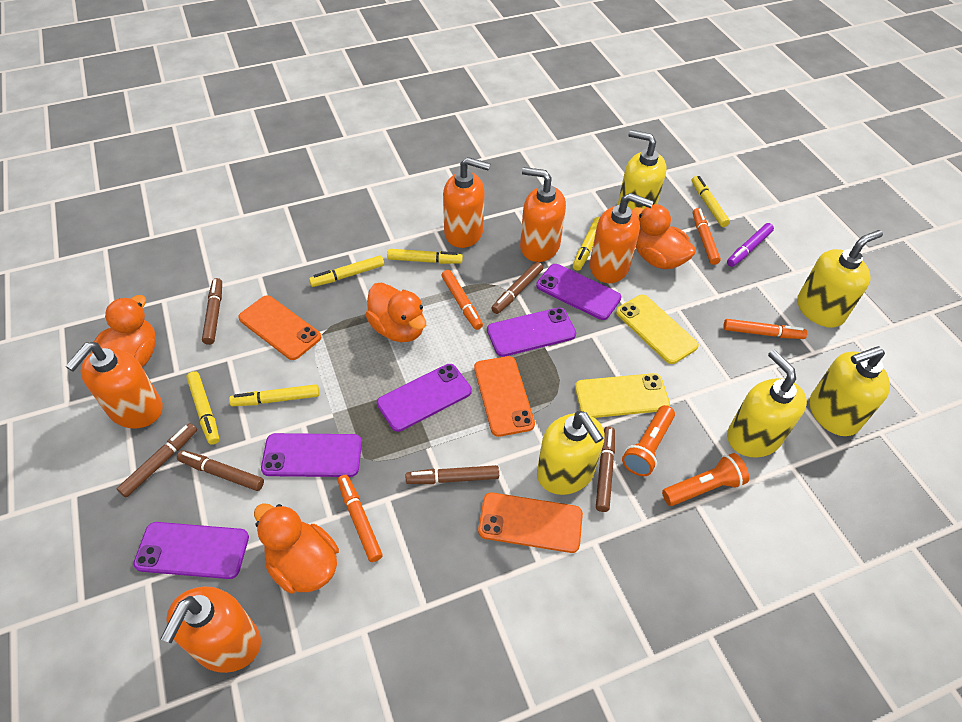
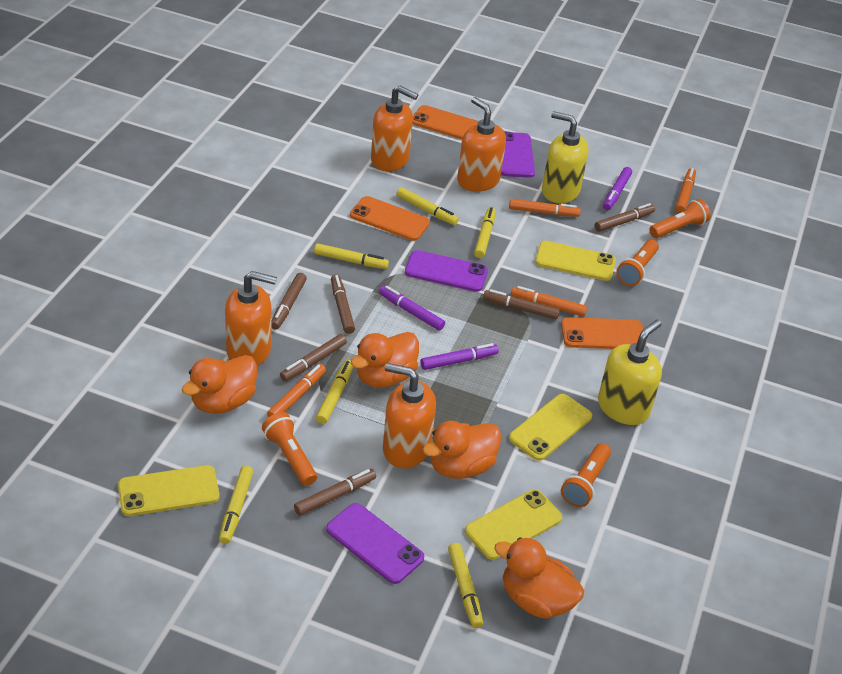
orange flashlight: 2 -> 4
orange soap dispenser: 5 -> 4
purple marker: 1 -> 3
purple phone: 5 -> 3
yellow phone: 2 -> 4
yellow soap dispenser: 5 -> 2

